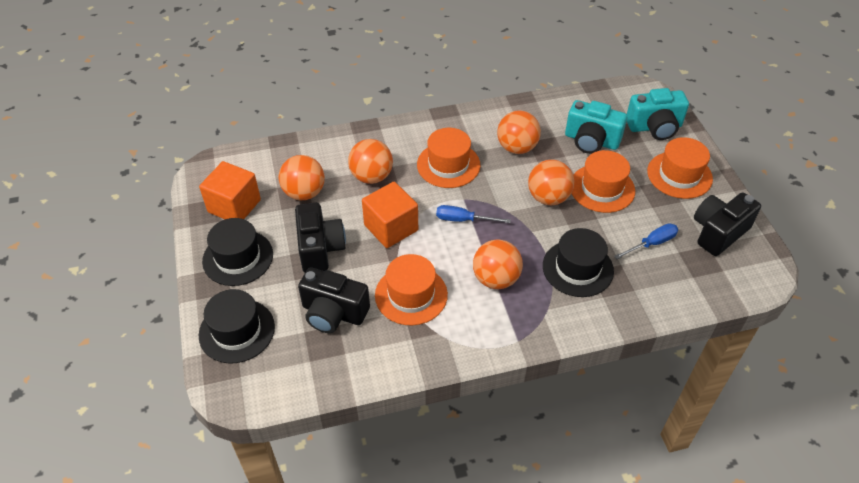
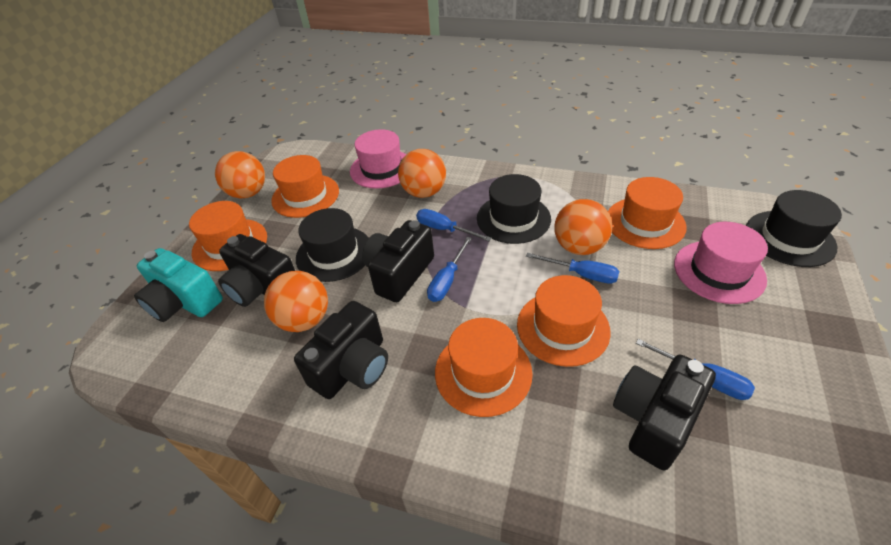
black camera: 3 -> 4
blue screwdriver: 2 -> 4
orange ball: 5 -> 4
orange cube: 2 -> 0
orange hat: 4 -> 5
pink hat: 0 -> 2
turquoise camera: 2 -> 1

